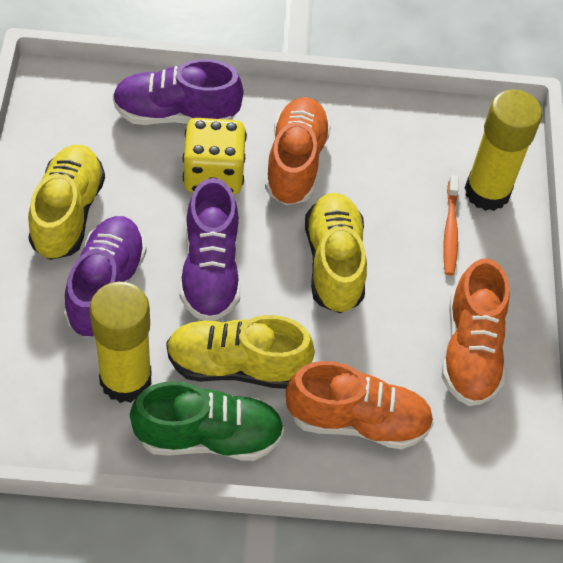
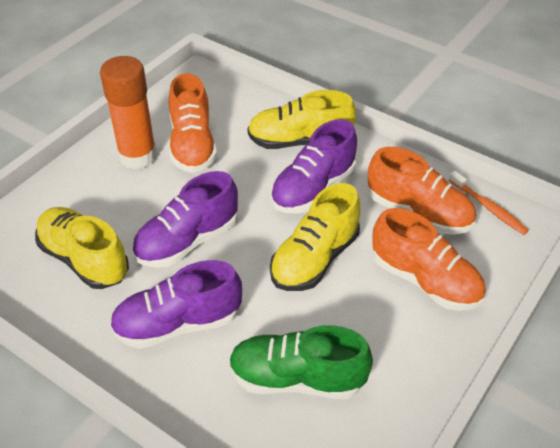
orange glue stick: 0 -> 1
yellow dice: 1 -> 0
yellow glue stick: 2 -> 0

